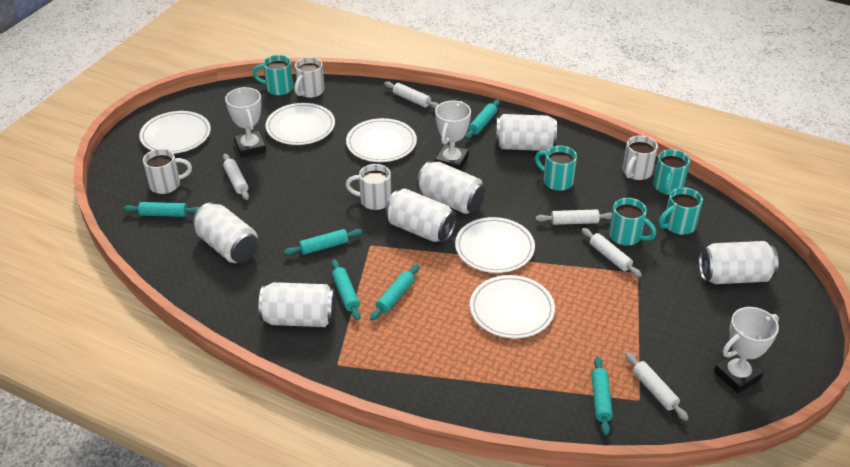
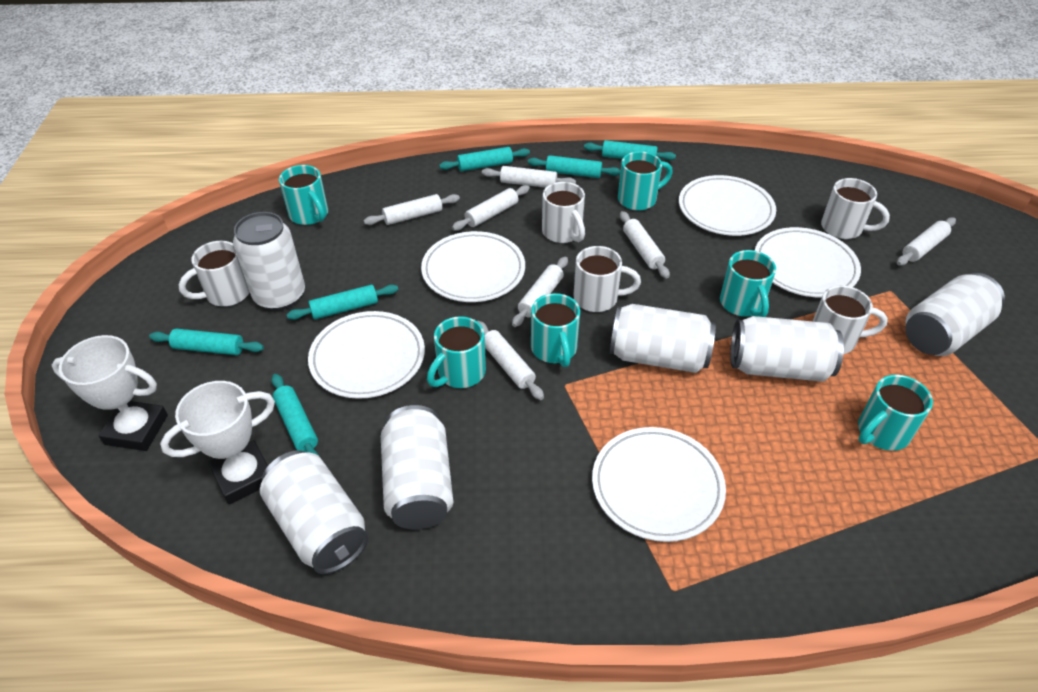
turquoise mug: 5 -> 6
white mug: 4 -> 5
white rolling pin: 5 -> 7
white trophy: 3 -> 2

